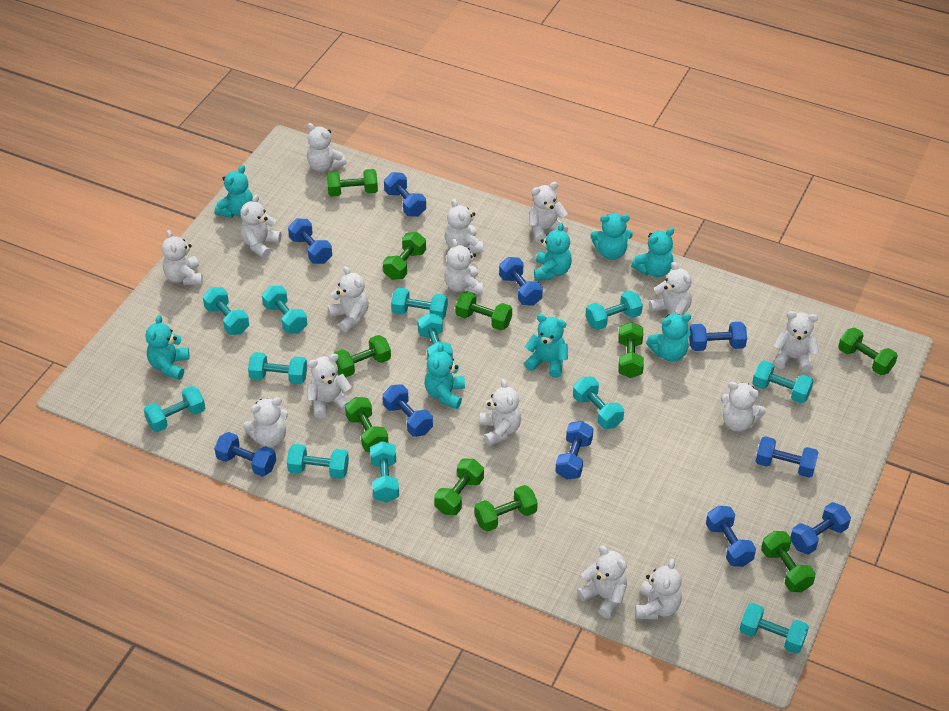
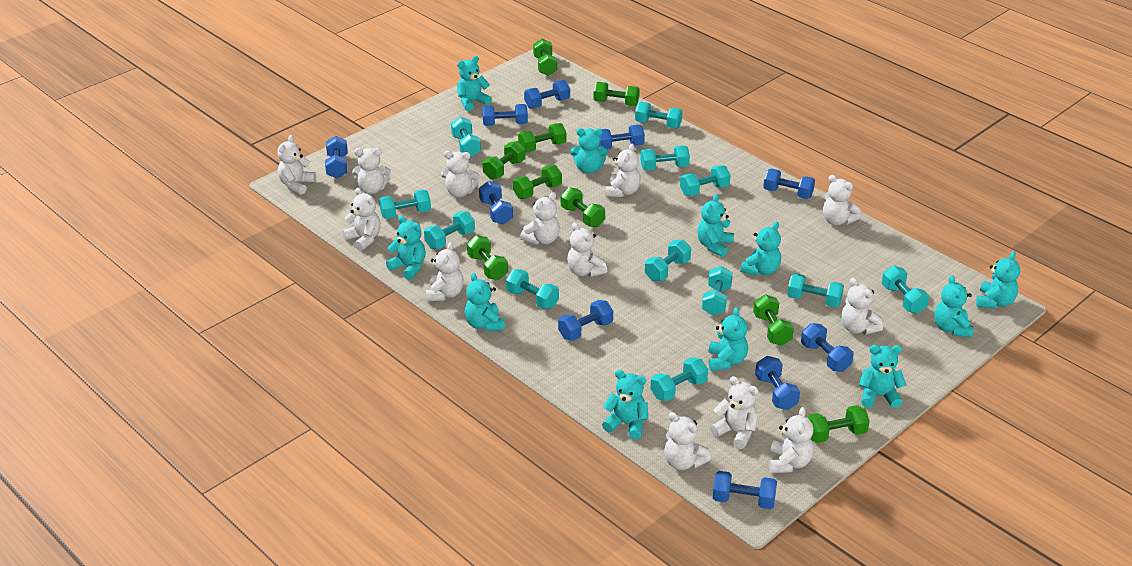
green dumbbell: 10 -> 9
turquoise teddy bear: 8 -> 11
white teddy bear: 15 -> 13

